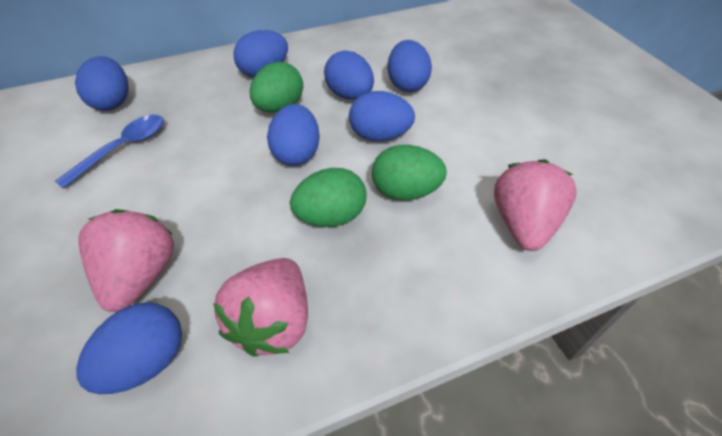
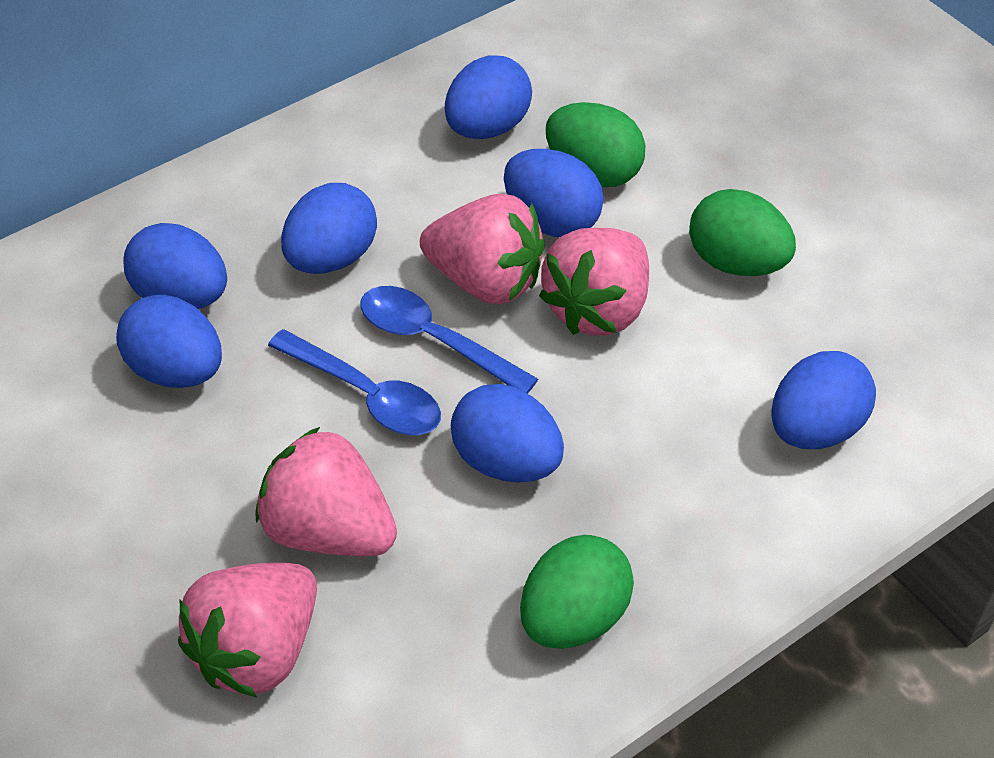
blue spoon: 1 -> 2
pink strawberry: 3 -> 4

